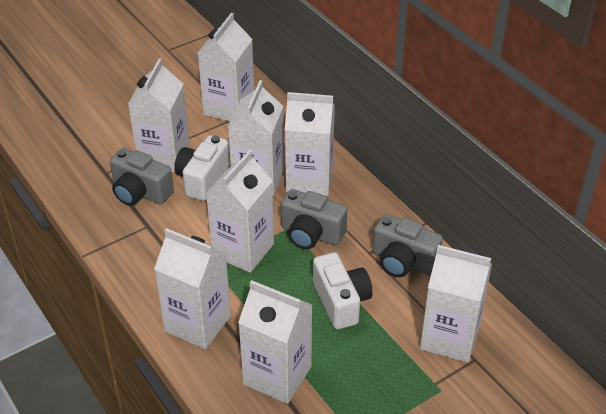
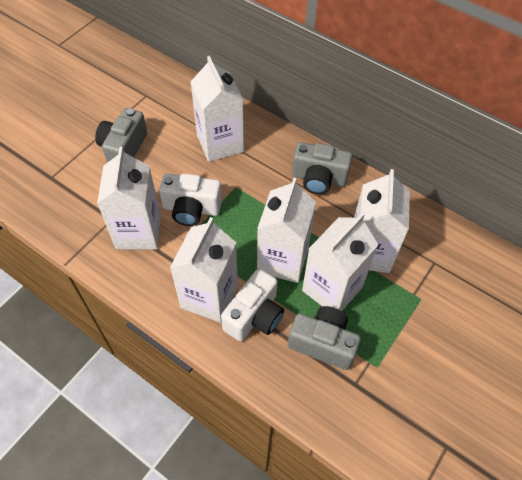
white carton: 8 -> 6

